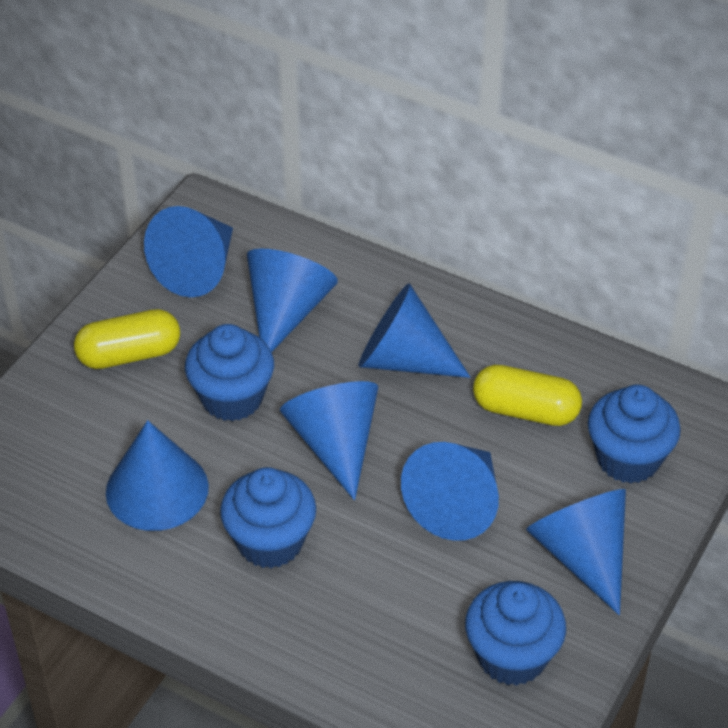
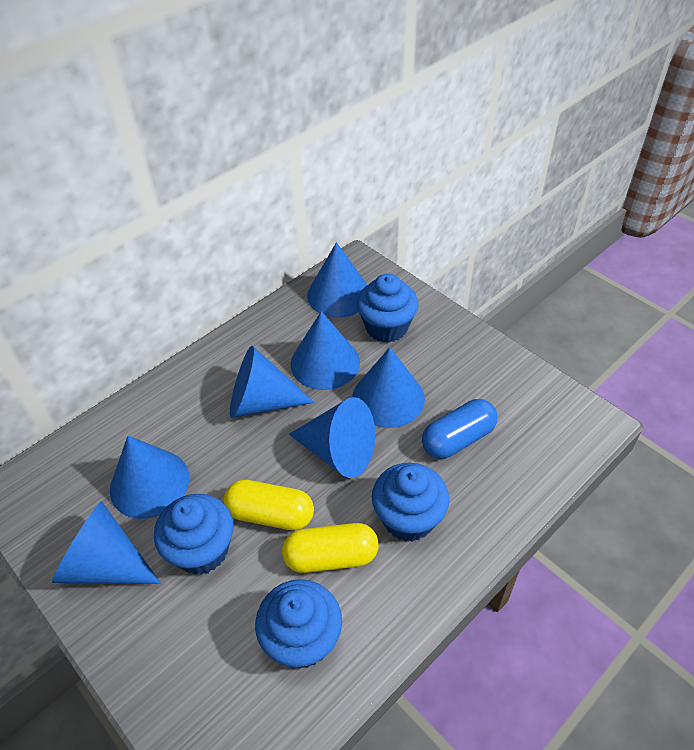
blue capsule: 0 -> 1

